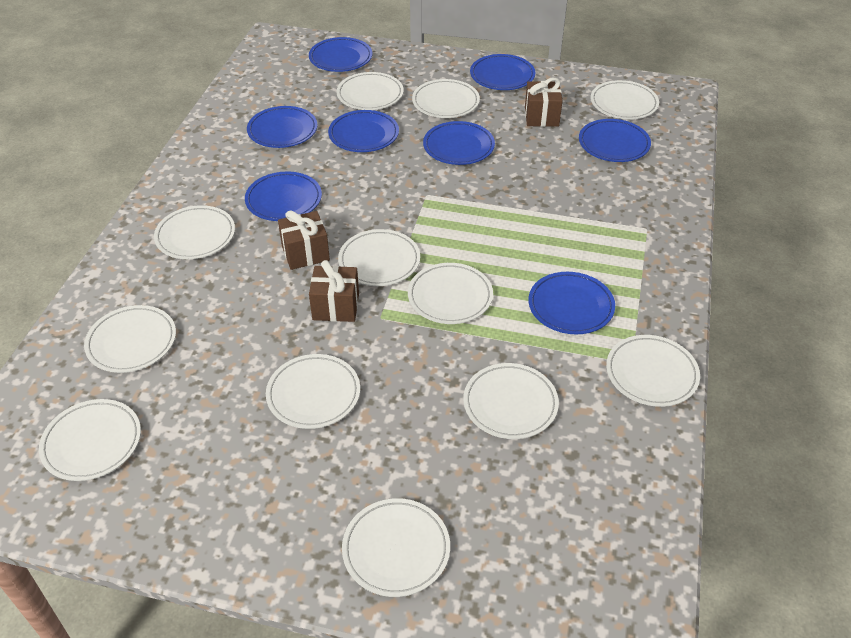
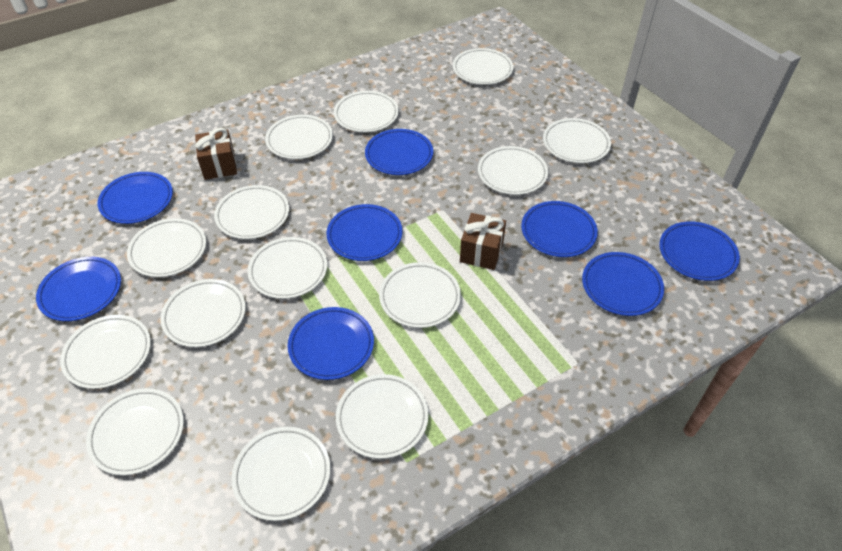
brown gift: 3 -> 2
white plate: 12 -> 14

